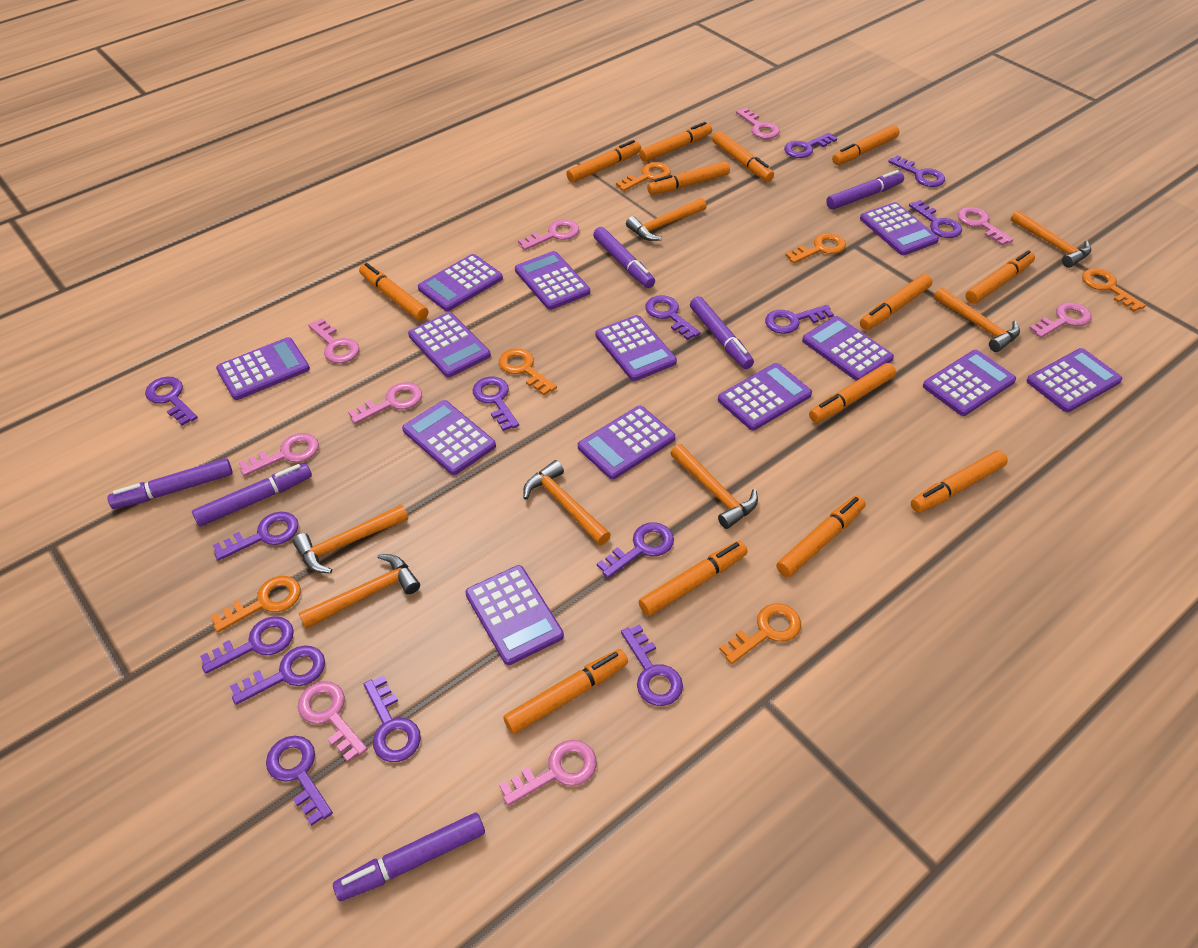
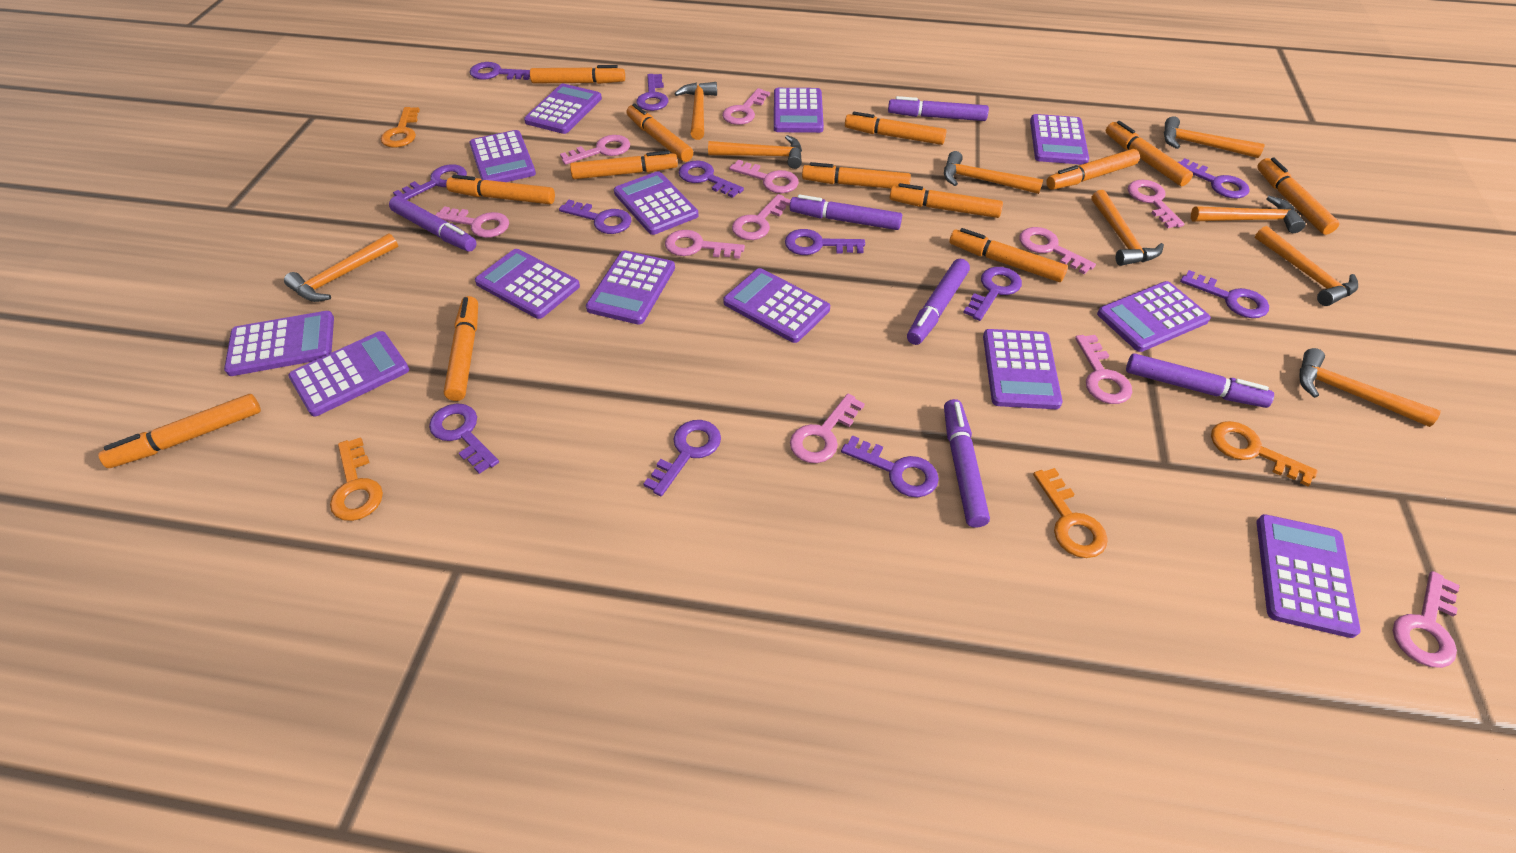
orange hammer: 7 -> 9
orange key: 6 -> 4
pink key: 9 -> 11
purple key: 14 -> 12

